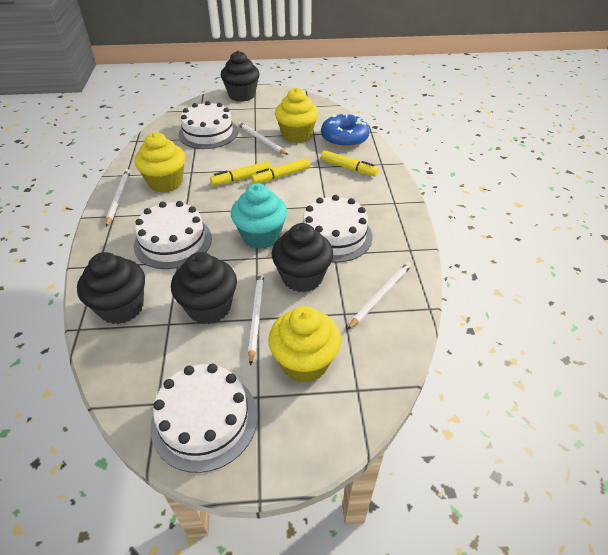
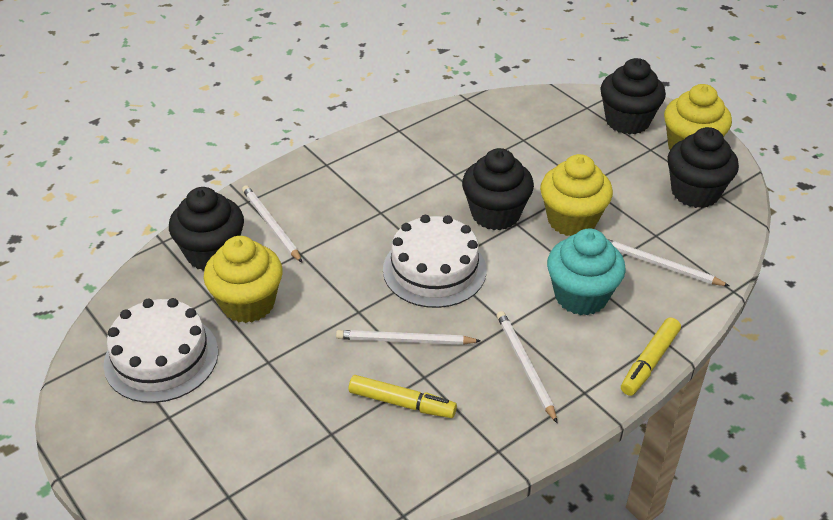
blue donut: 1 -> 0
white cake: 4 -> 2
yellow marker: 3 -> 2

